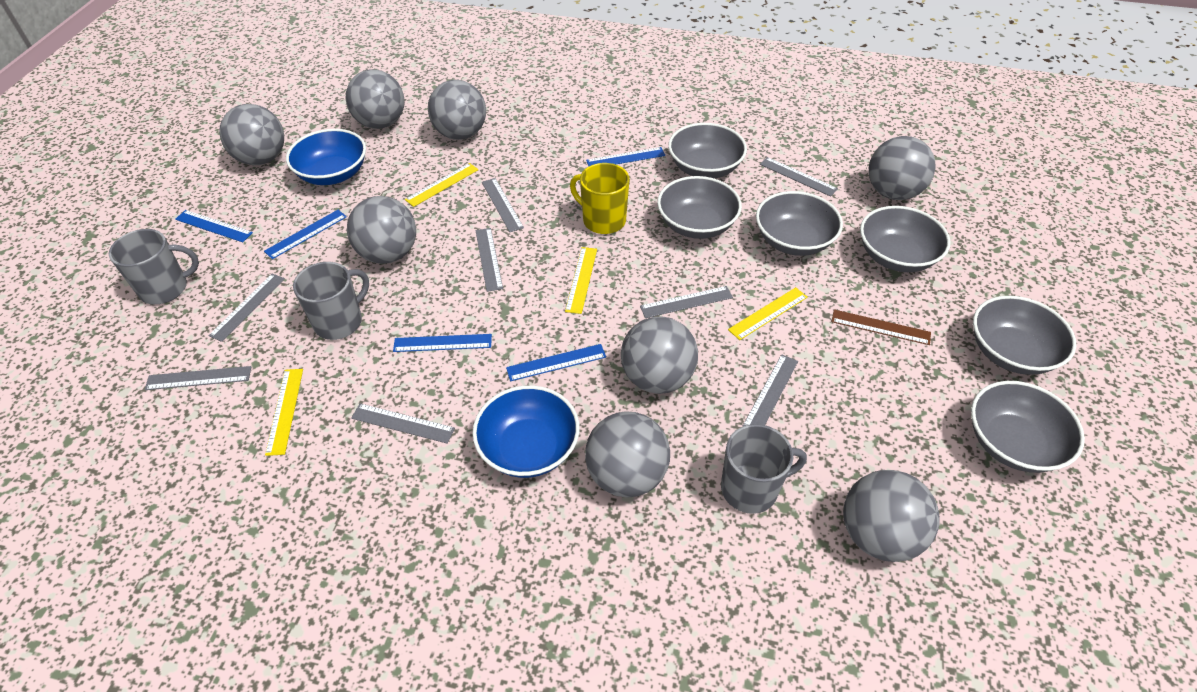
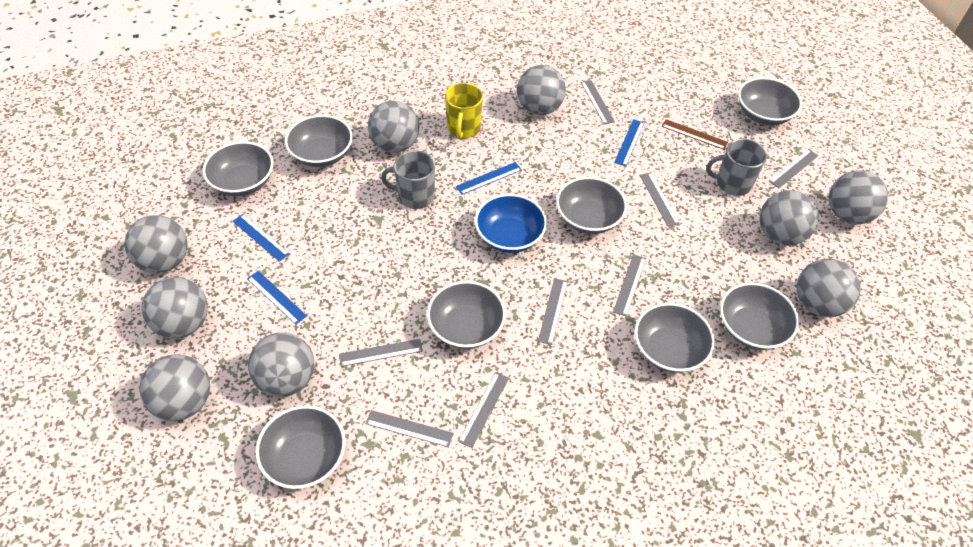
blue bowl: 2 -> 1
blue ruler: 5 -> 4
grey ball: 8 -> 9
grey bowl: 6 -> 8
grey mug: 3 -> 2
yellow ruler: 4 -> 0

